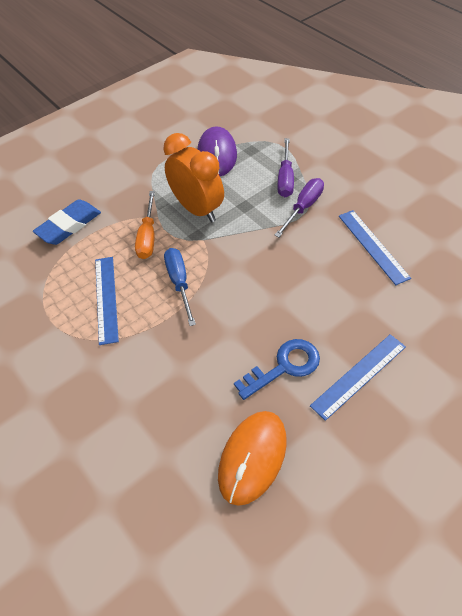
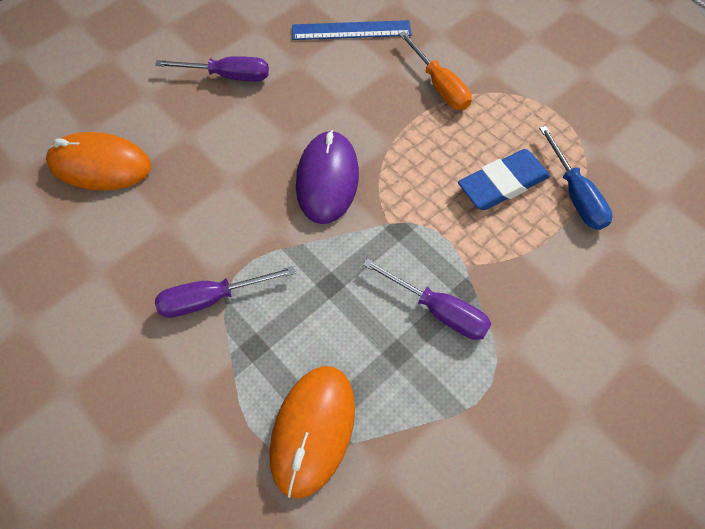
blue key: 1 -> 0
blue ruler: 3 -> 1
orange clock: 1 -> 0
orange mouse: 1 -> 2
purple screwdriver: 2 -> 3

